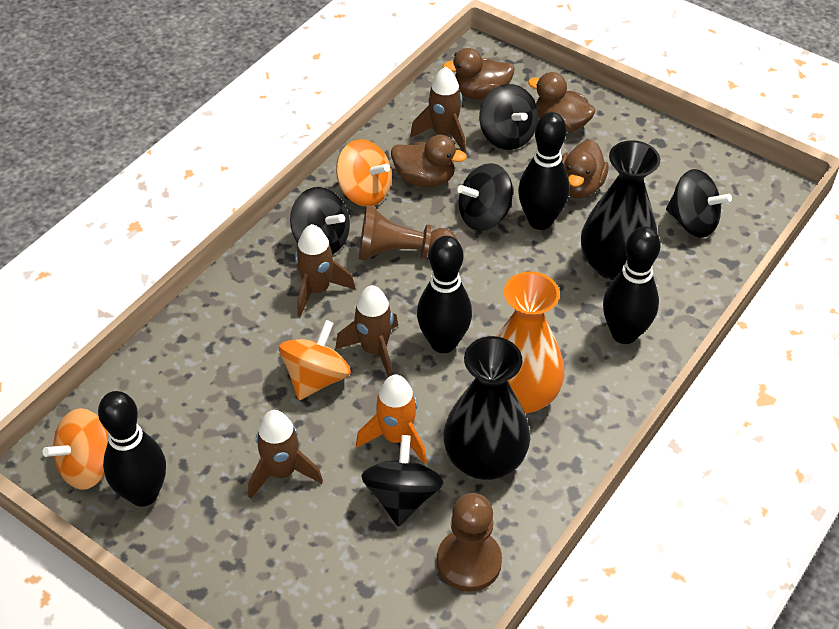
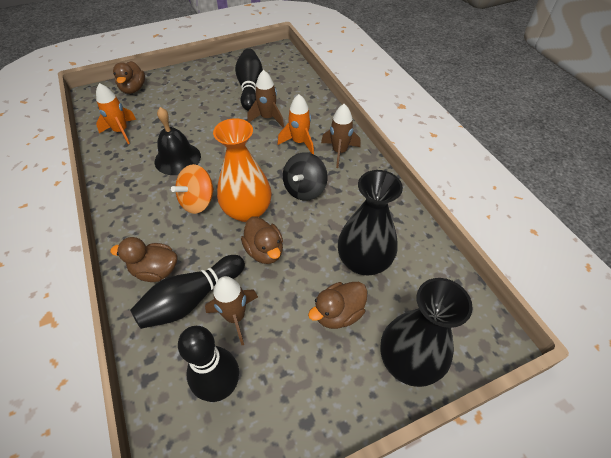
black bell: 0 -> 1
black bowling pin: 4 -> 3
black spinning top: 5 -> 1
brown pawn: 2 -> 0
brown rocket: 4 -> 3
orange rocket: 1 -> 2
orange spinning top: 3 -> 1

